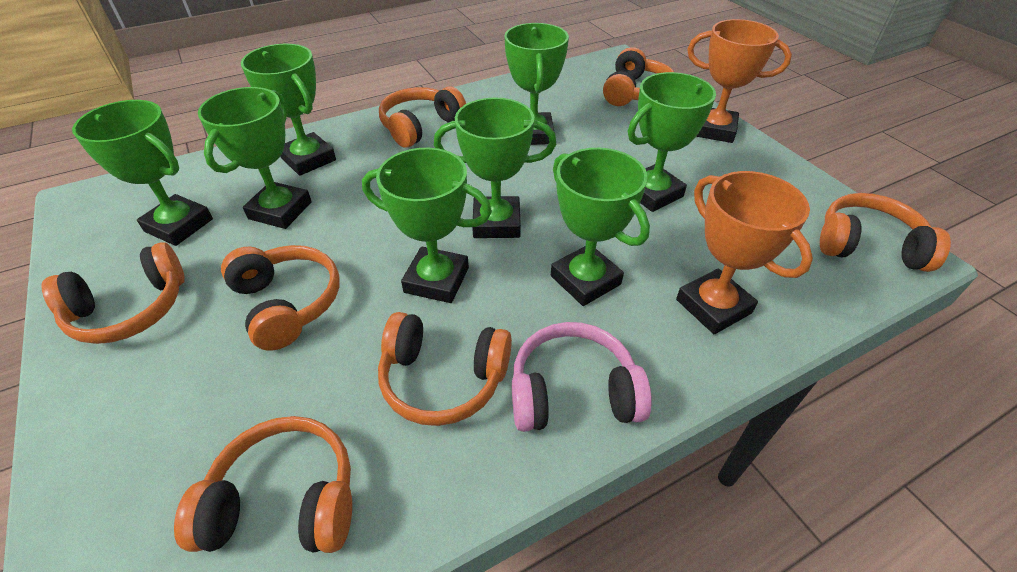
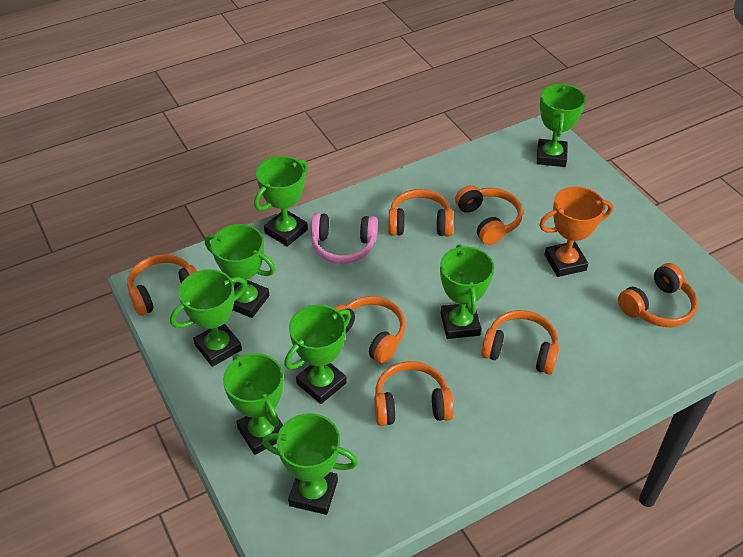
orange trophy: 2 -> 1

